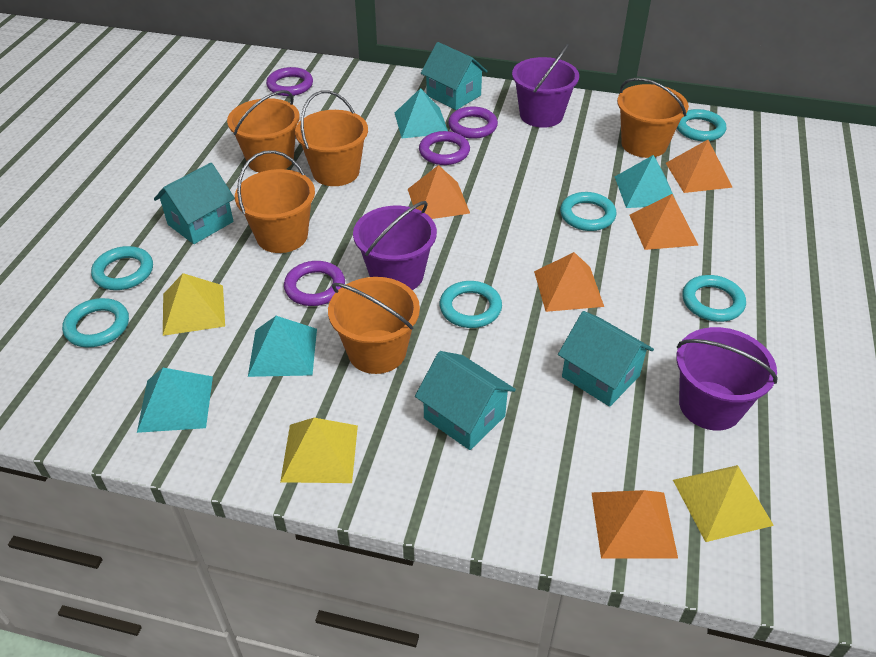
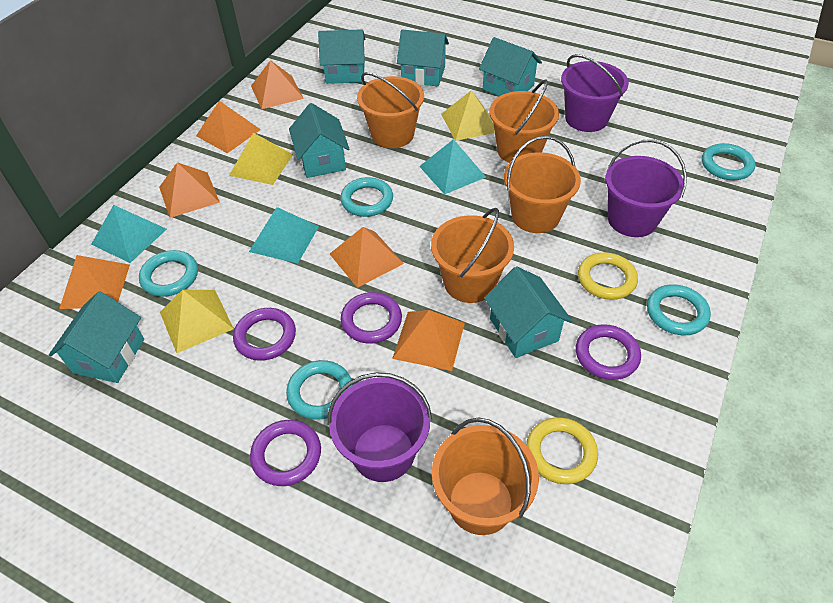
orange pyramid: 5 -> 6
turquoise house: 4 -> 6
turquoise pyramid: 4 -> 3
turquoise ring: 6 -> 5
yellow ring: 0 -> 2

